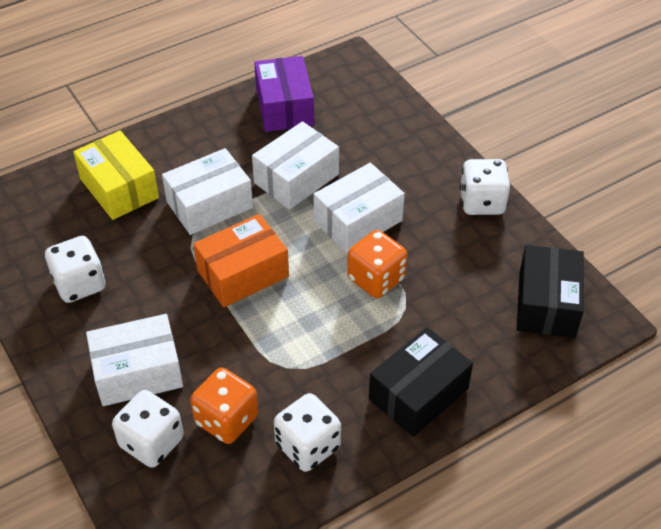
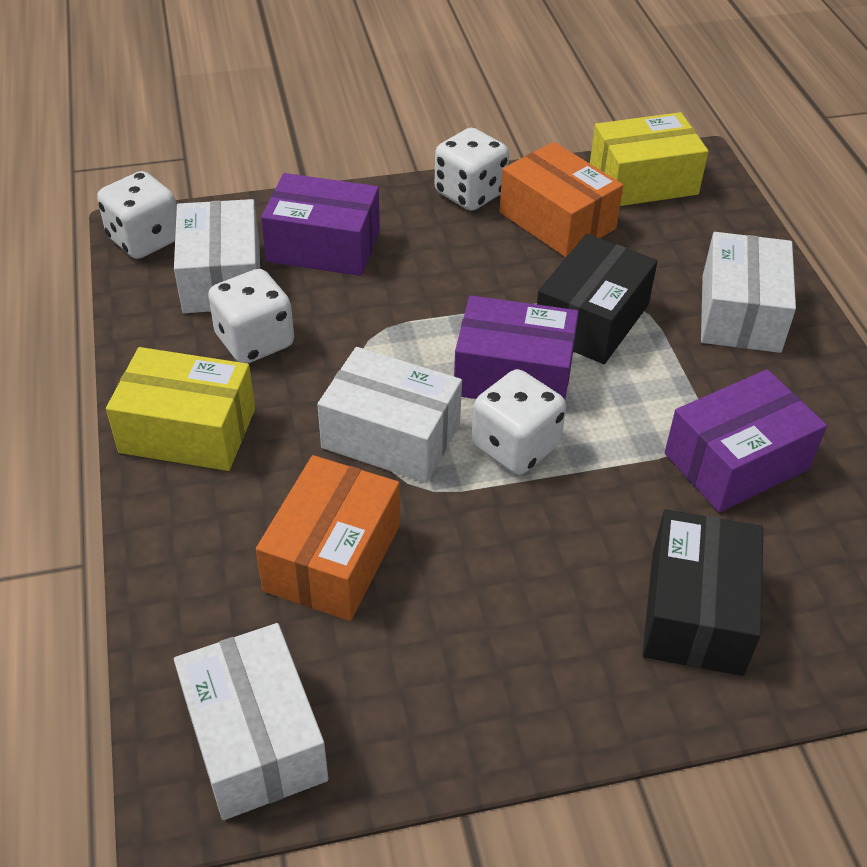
orange box: 1 -> 2
orange dice: 2 -> 0
purple box: 1 -> 3
yellow box: 1 -> 2

